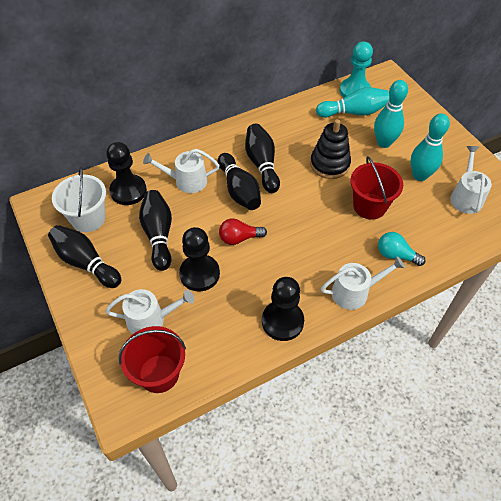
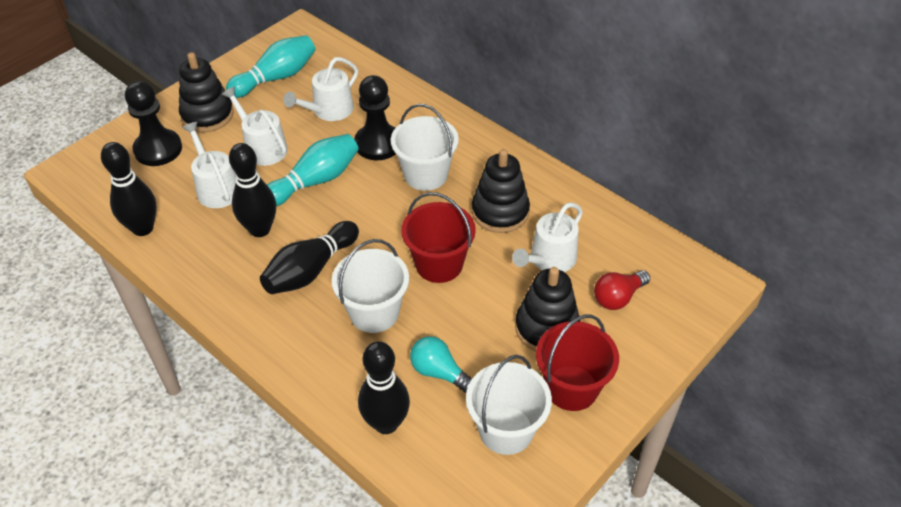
black pawn: 3 -> 2
black stacking toy: 1 -> 3
turquoise bowling pin: 3 -> 2
turquoise pawn: 1 -> 0
white bucket: 1 -> 3

